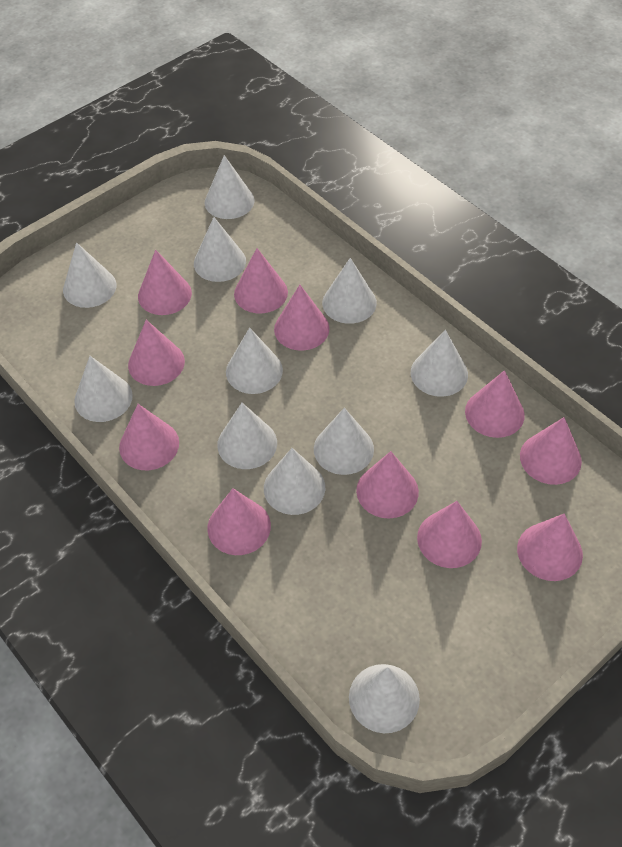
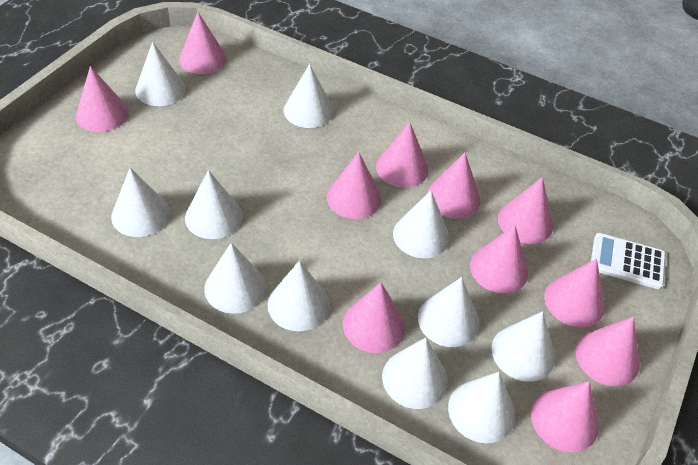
white calculator: 0 -> 1

